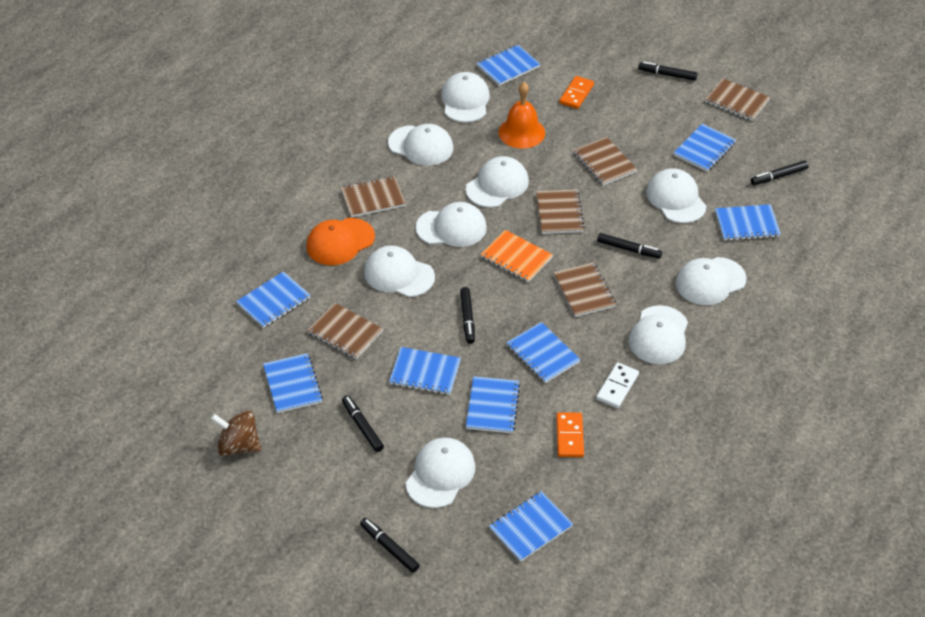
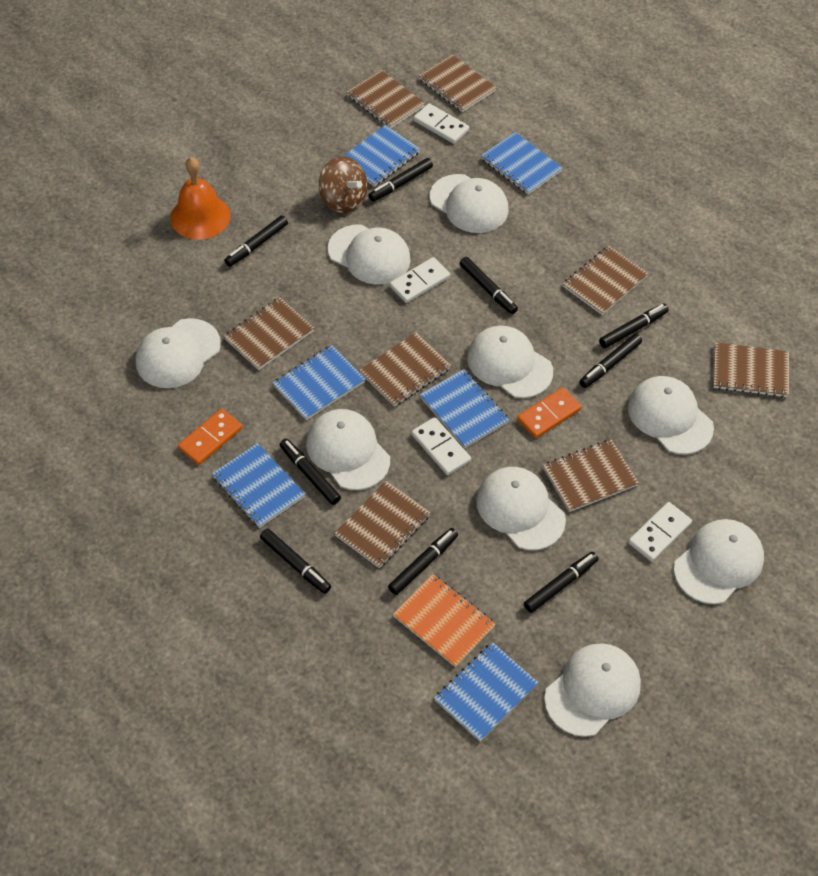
black marker: 6 -> 9
blue notebook: 9 -> 6
brown notebook: 6 -> 8
orange cap: 1 -> 0
white domino: 1 -> 4

